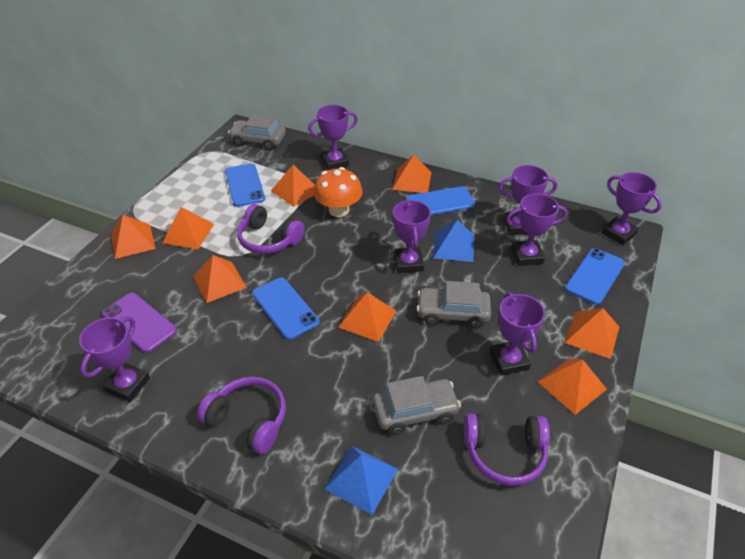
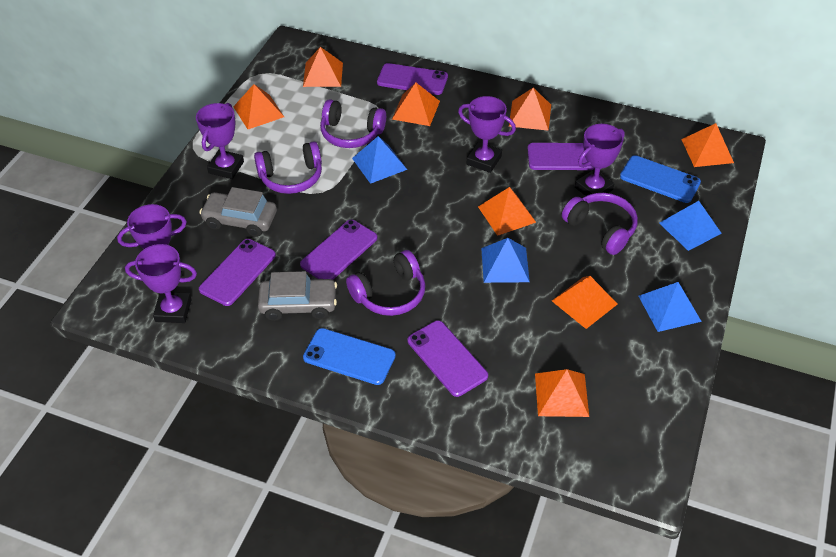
blue phone: 4 -> 2
blue pyramid: 2 -> 4
grey car: 3 -> 2
orange mushroom: 1 -> 0
purple headphones: 3 -> 4
purple phone: 1 -> 5
purple trophy: 7 -> 5

